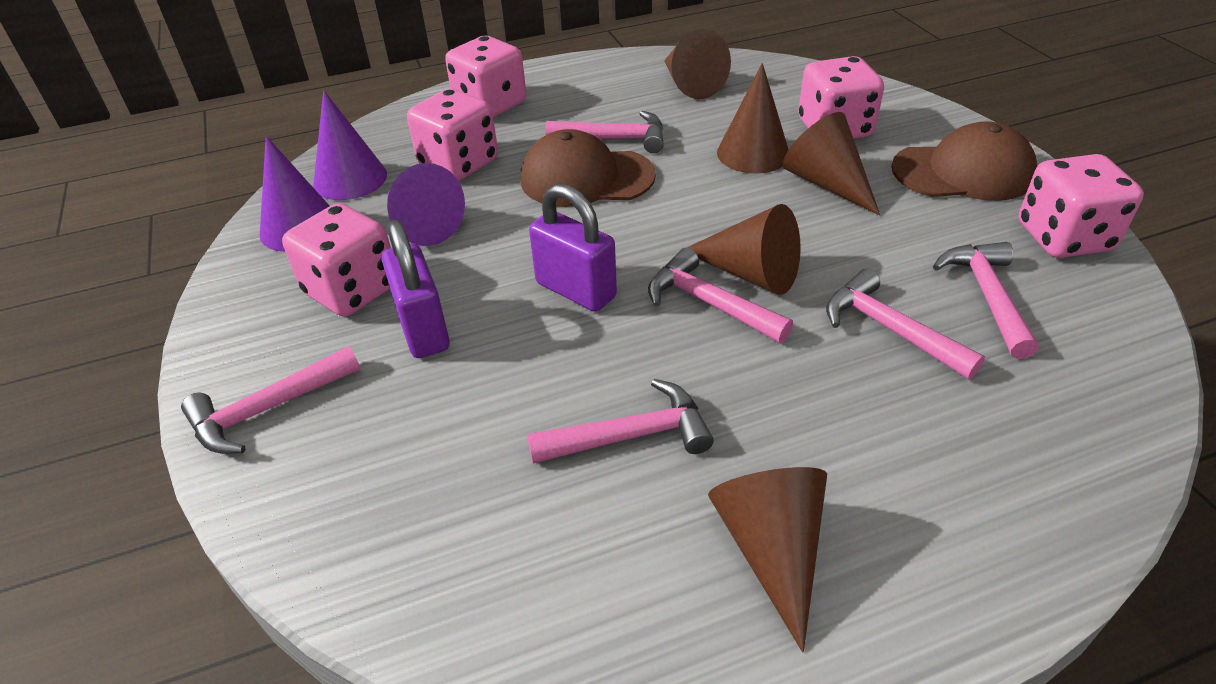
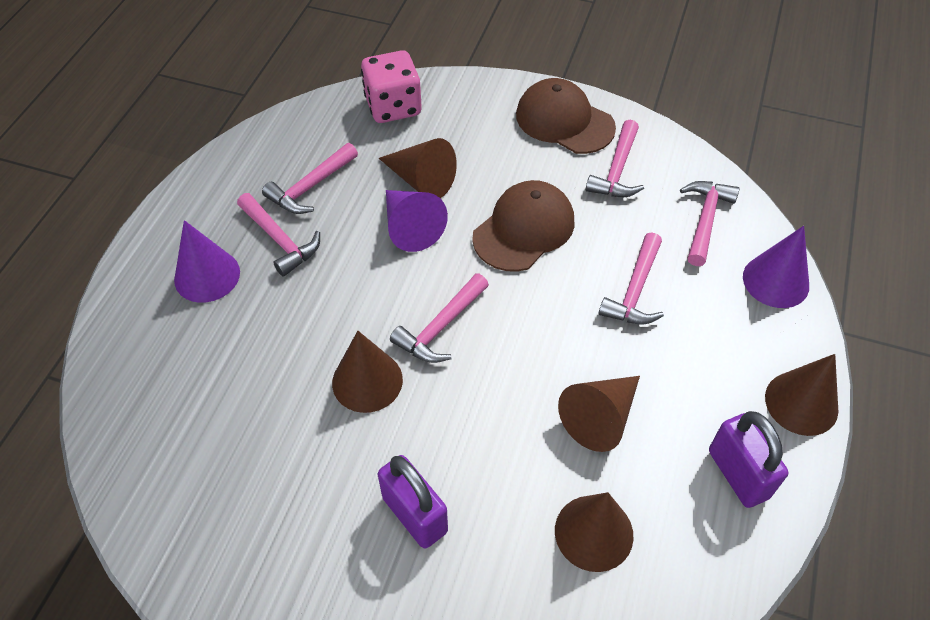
pink dice: 5 -> 1

